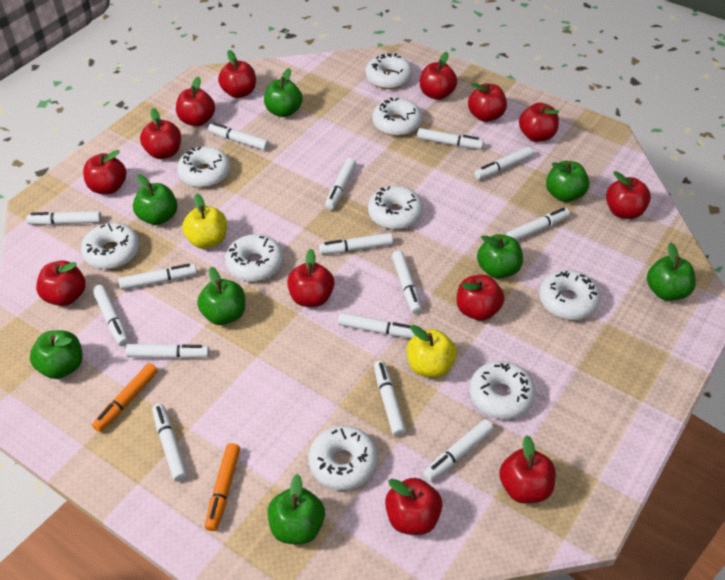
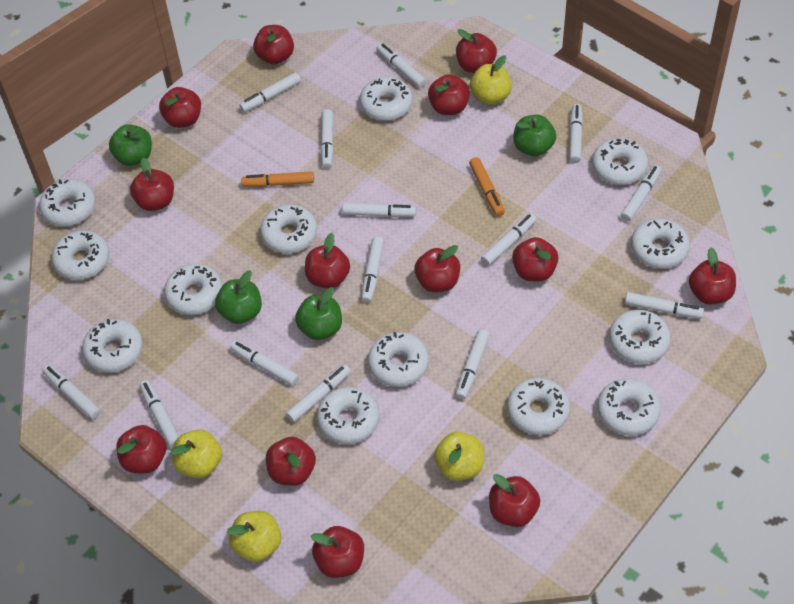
green apple: 8 -> 4
white donut: 9 -> 13
white marker: 15 -> 14
yellow apple: 2 -> 4

